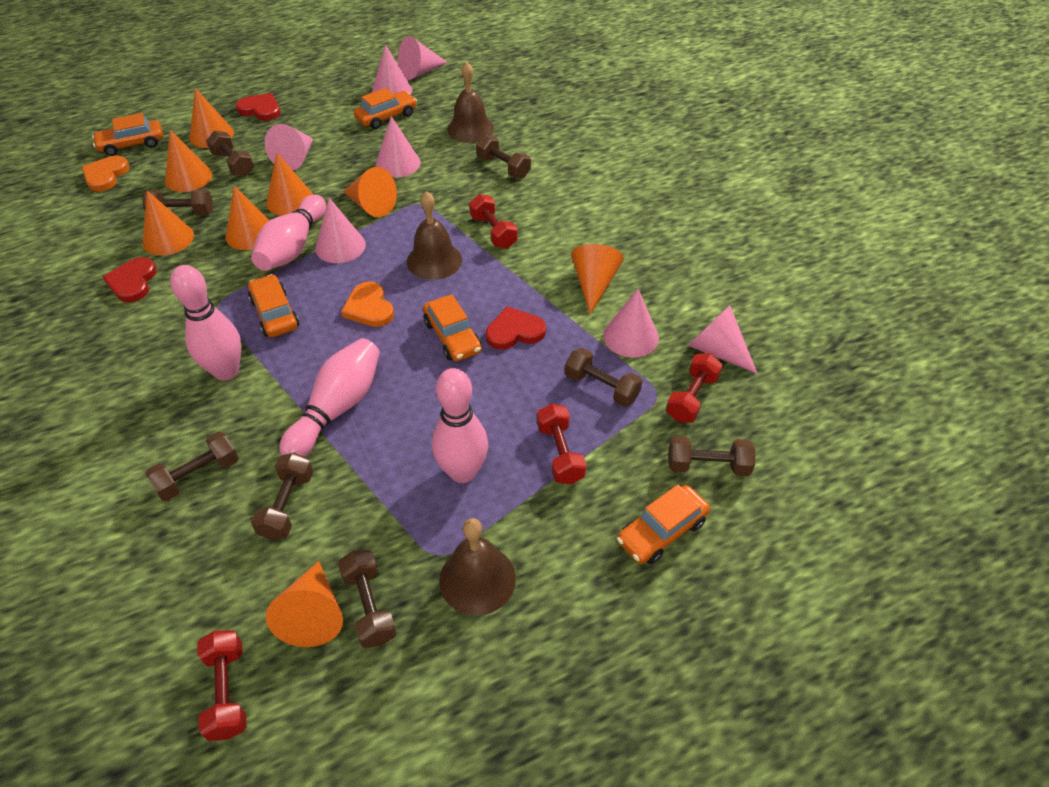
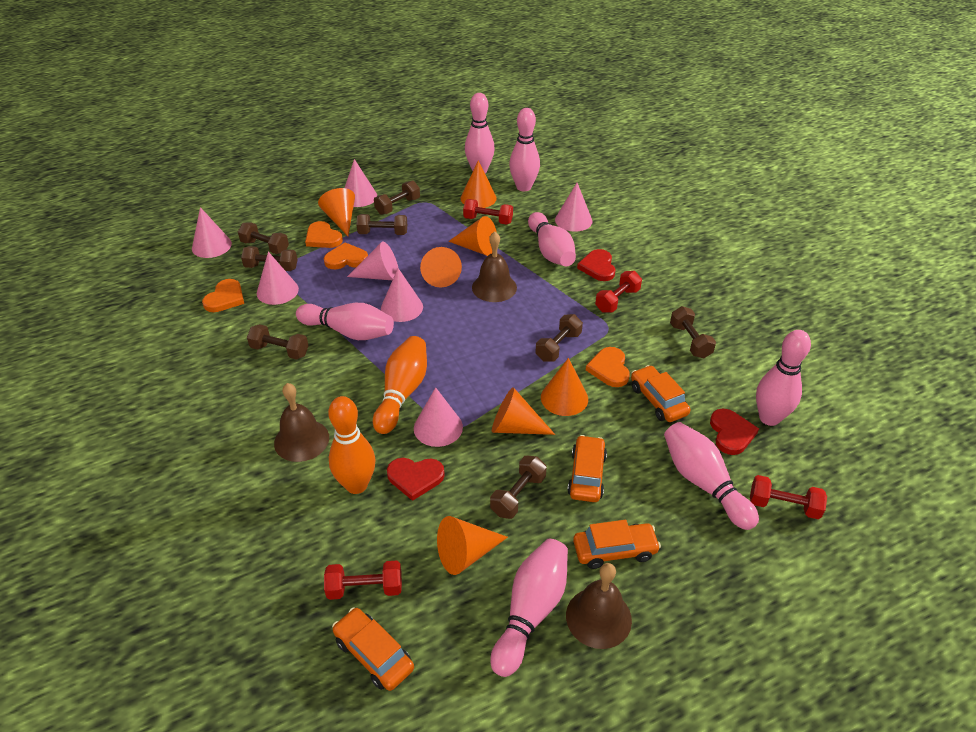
orange bowling pin: 0 -> 2
orange car: 5 -> 4
orange cone: 8 -> 7
orange heart: 2 -> 4
pink bowling pin: 4 -> 7

